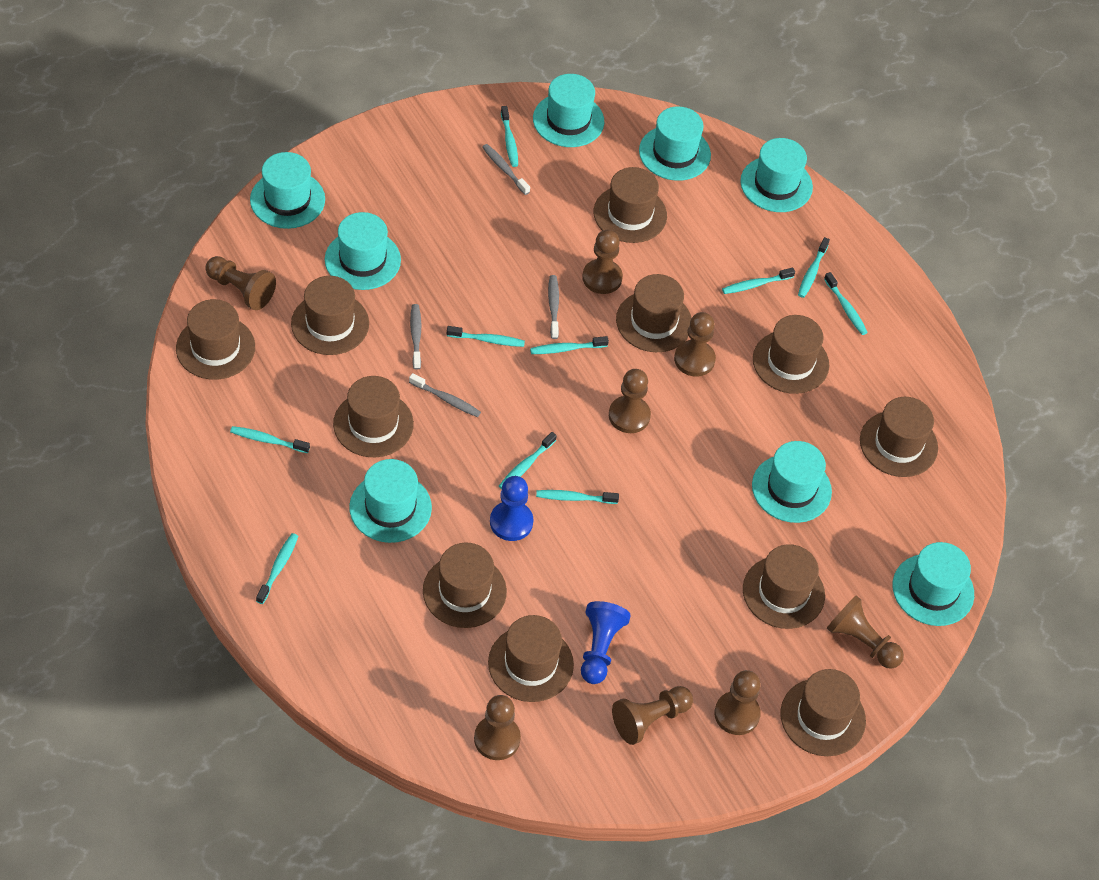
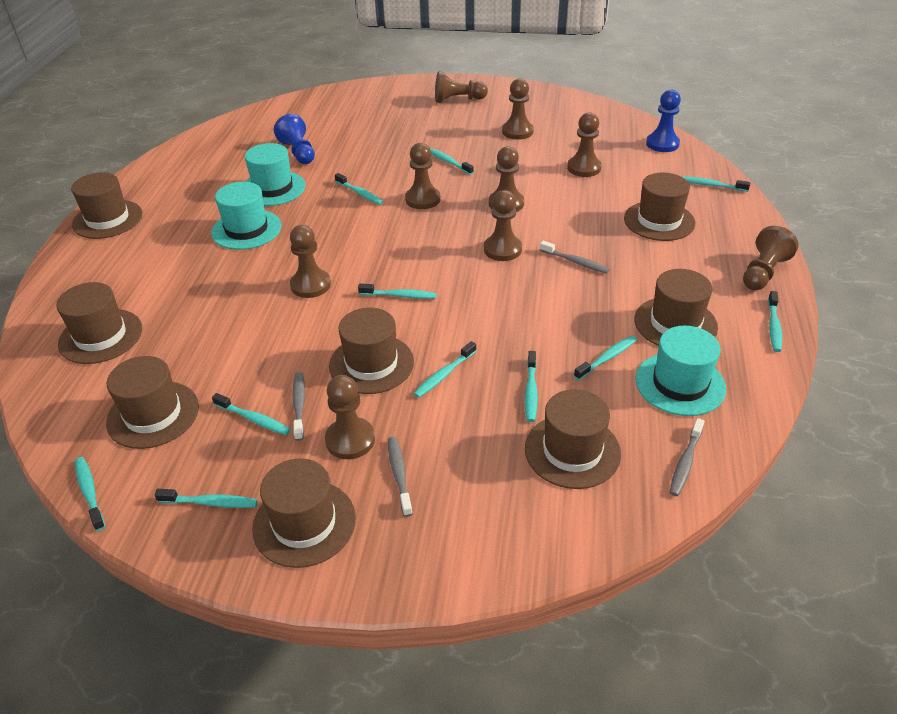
brown hat: 11 -> 8
brown pawn: 8 -> 9
turquoise hat: 8 -> 3
turquoise toothbrush: 10 -> 11

